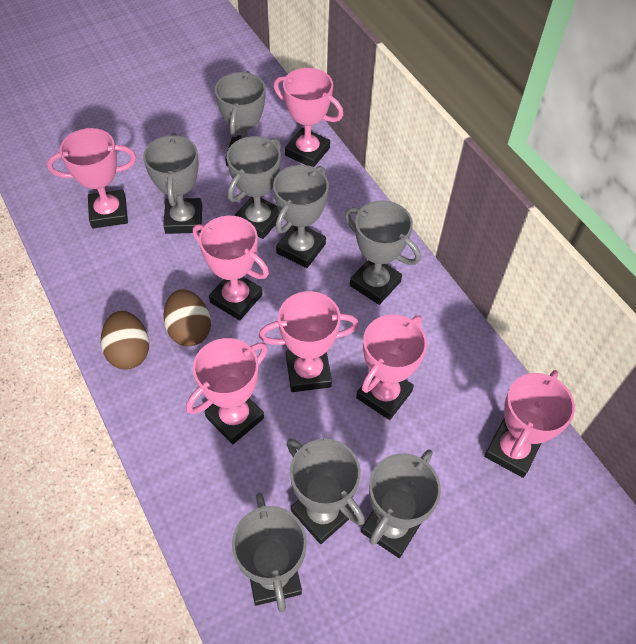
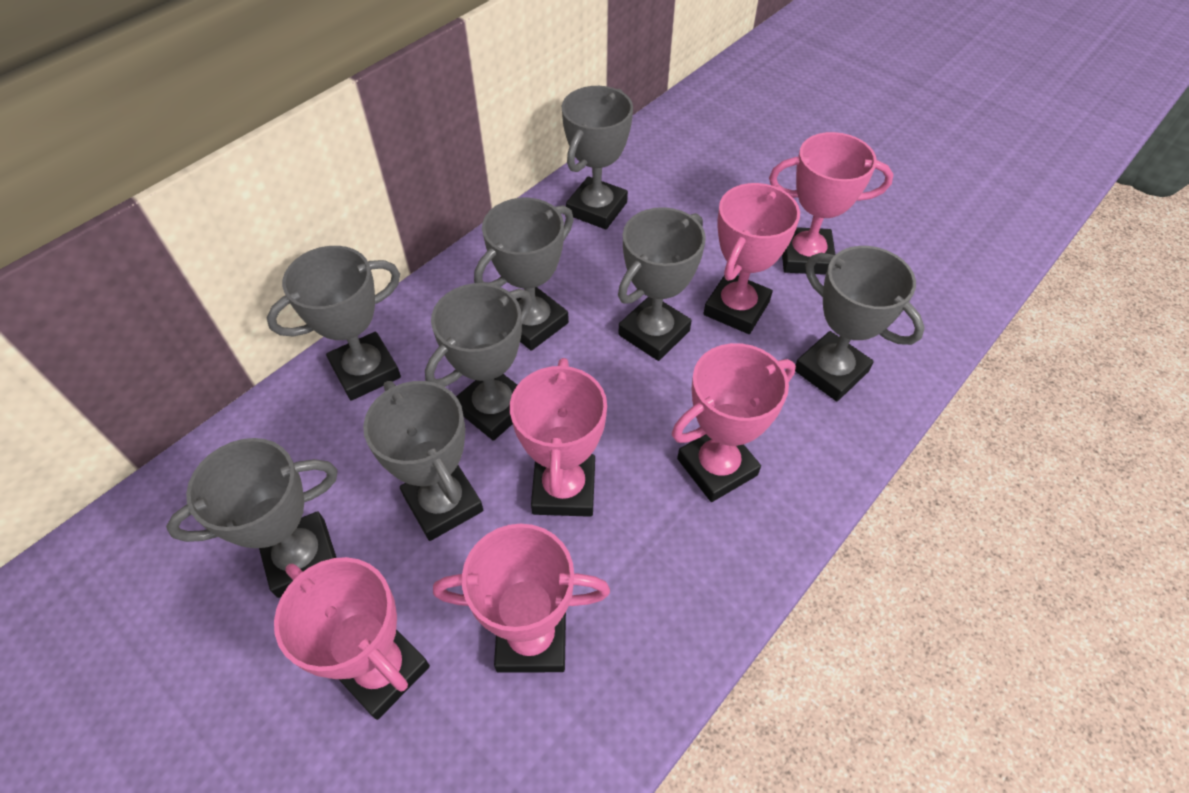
brown egg: 2 -> 0
pink trophy: 7 -> 6

